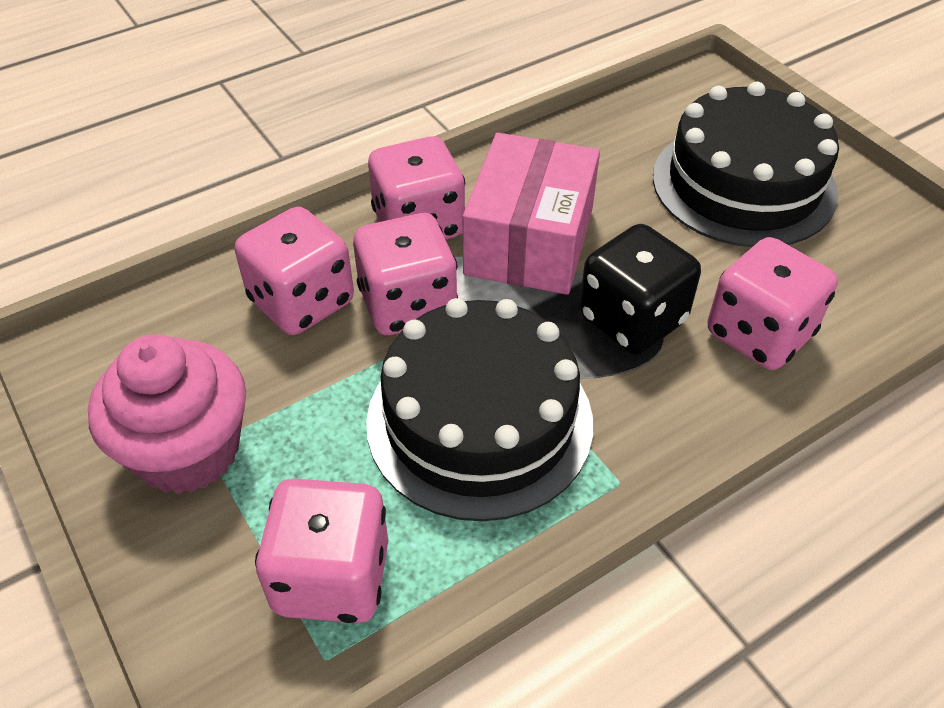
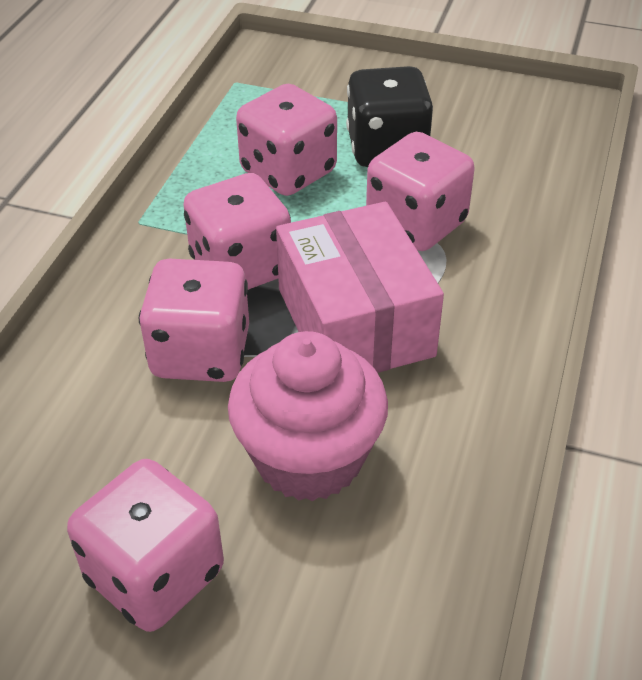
black cake: 2 -> 0

